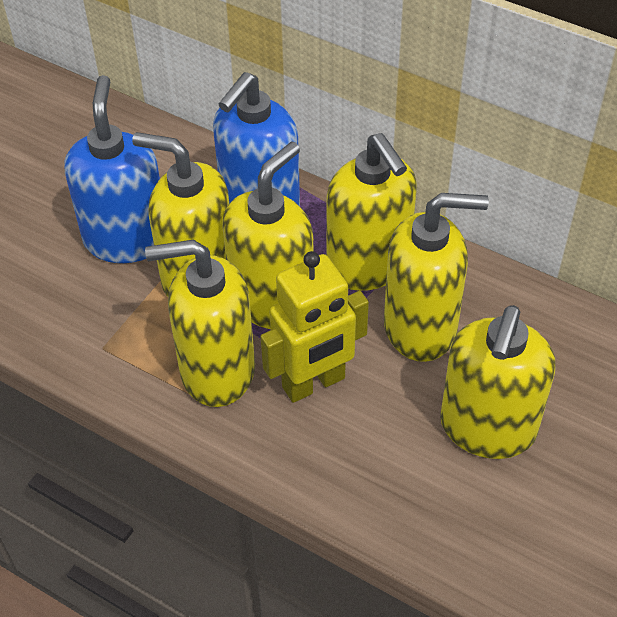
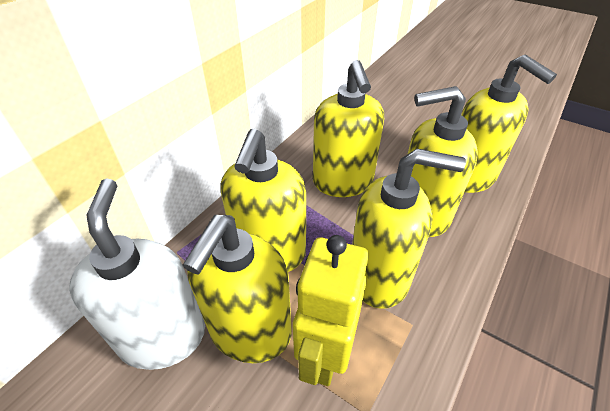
blue soap dispenser: 2 -> 0
white soap dispenser: 0 -> 1

